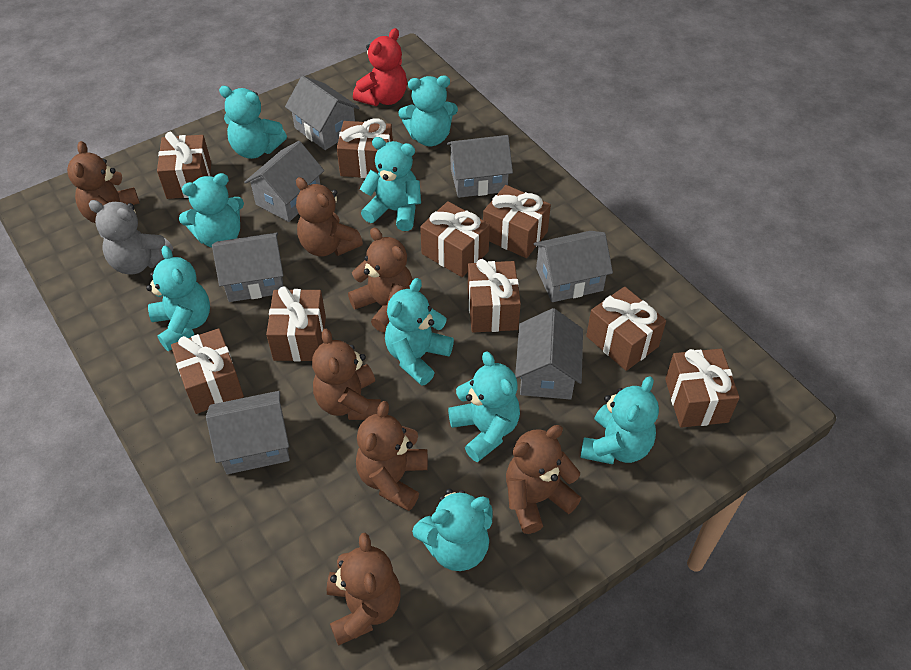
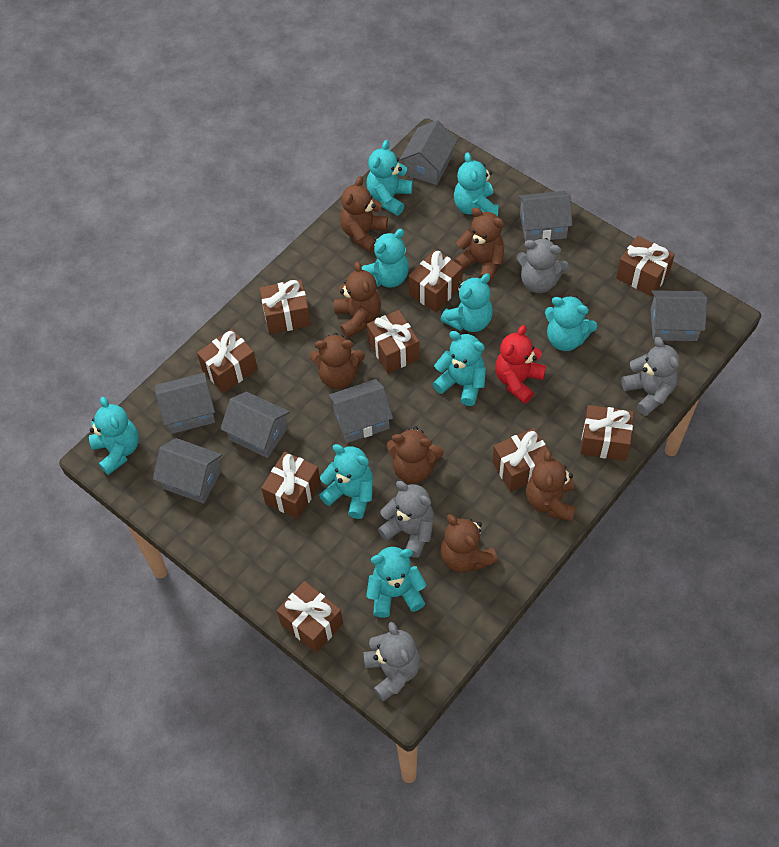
grey teddy bear: 1 -> 4

